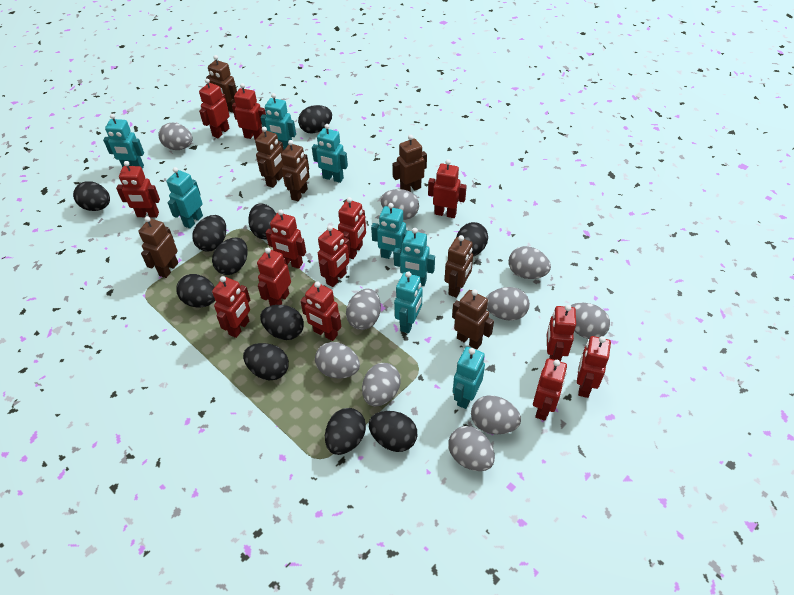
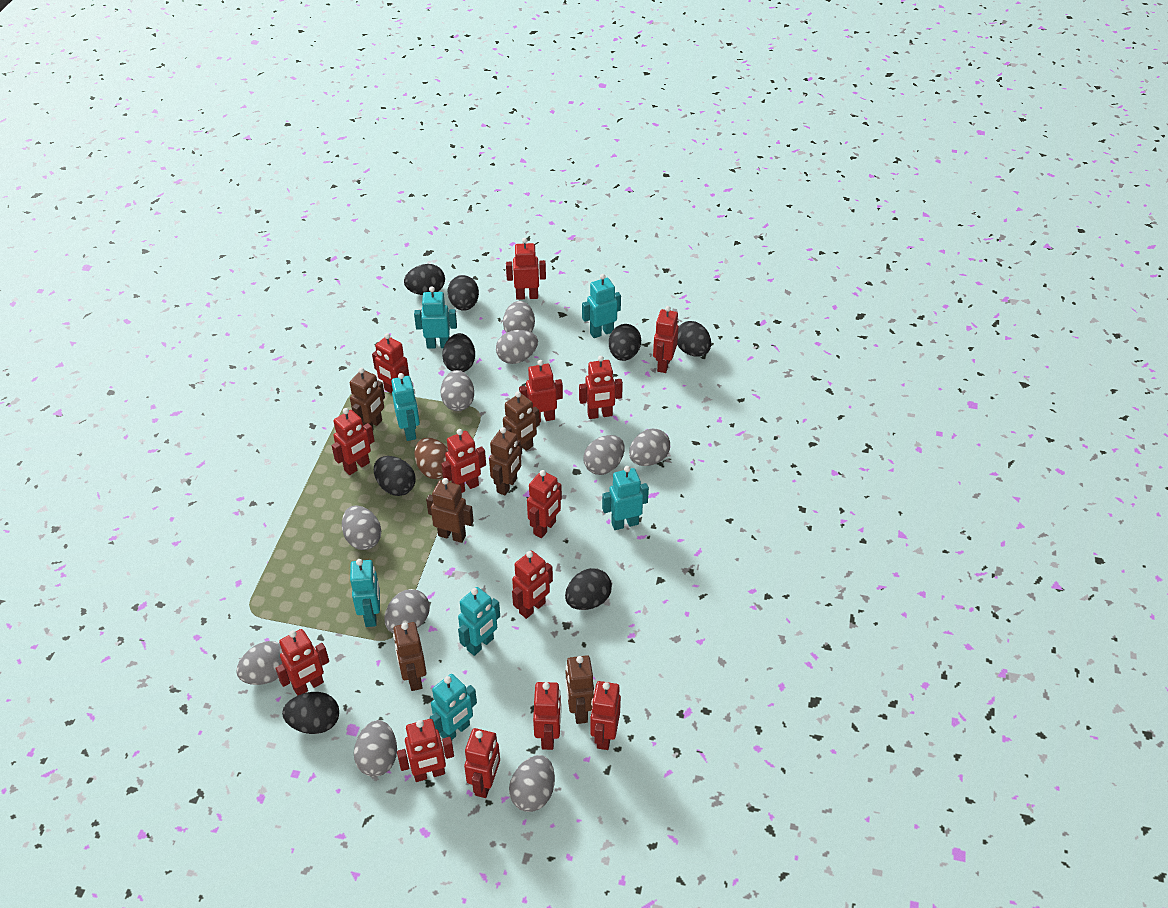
black egg: 11 -> 8
brown egg: 0 -> 1
brown robot: 7 -> 6
red robot: 13 -> 14
turquoise robot: 8 -> 7

